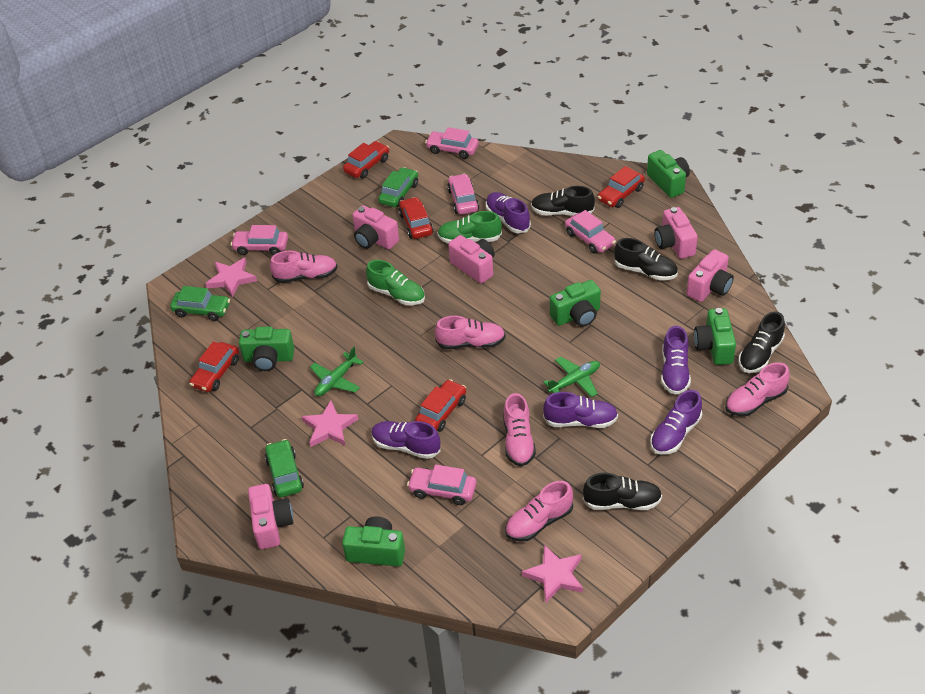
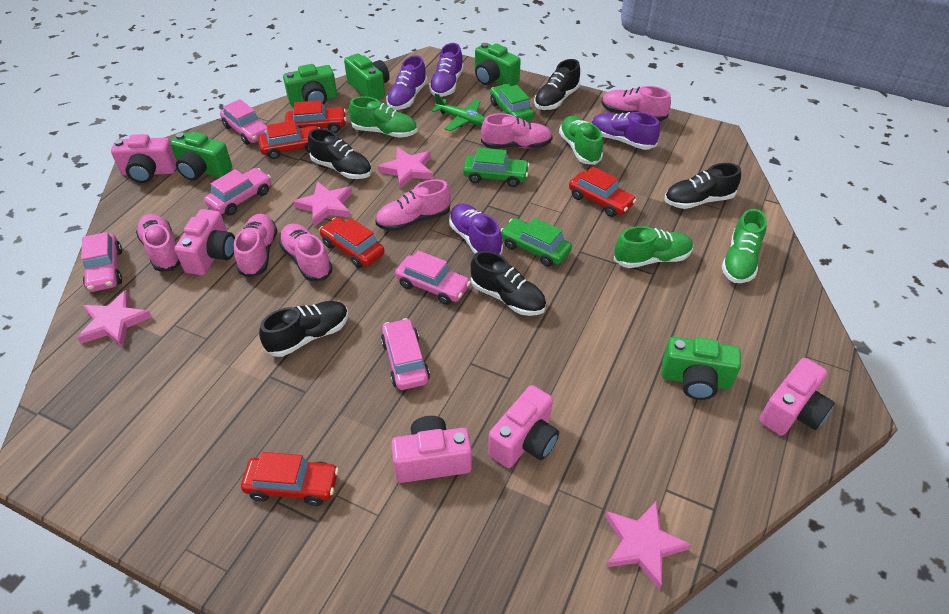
black shoe: 4 -> 5
green plane: 2 -> 1
green shoe: 2 -> 4
pink shoe: 5 -> 6
pink star: 3 -> 4
purple shoe: 5 -> 4

